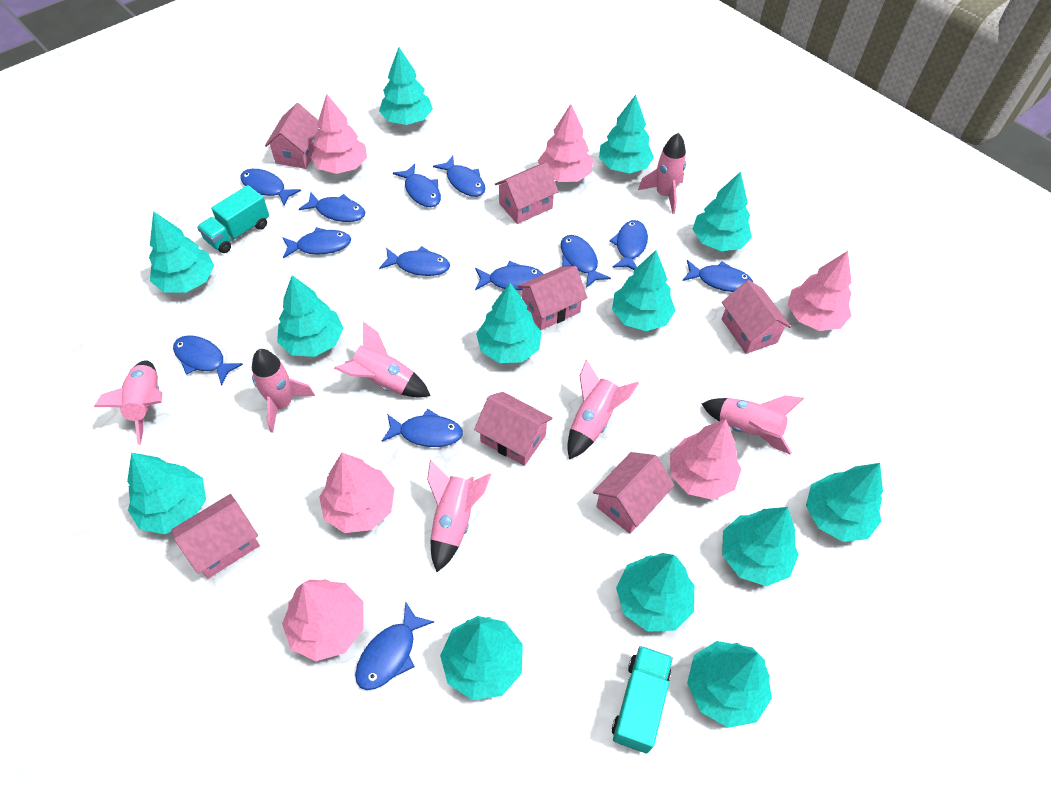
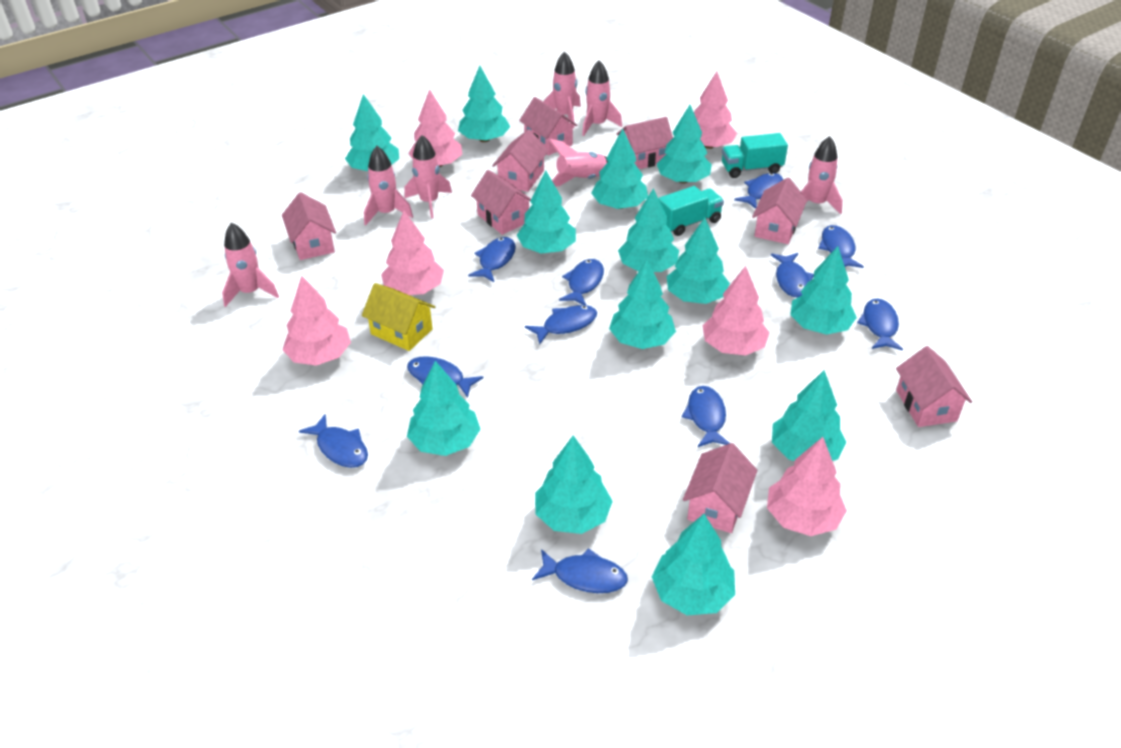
blue fish: 13 -> 11
pink house: 7 -> 8
yellow house: 0 -> 1

